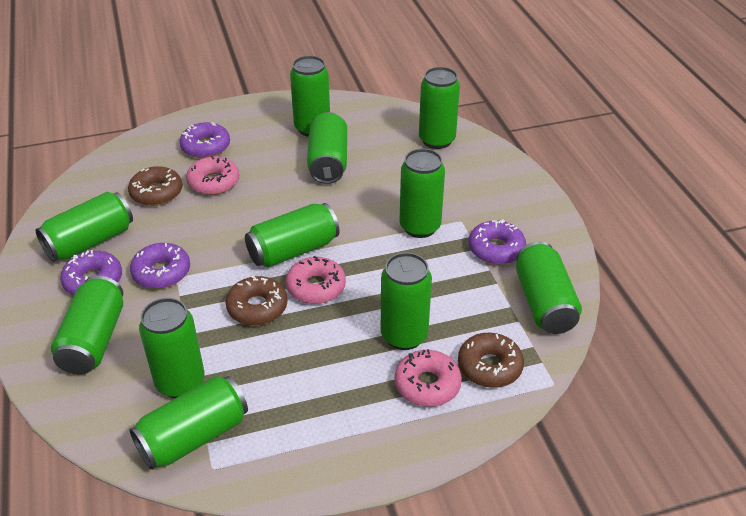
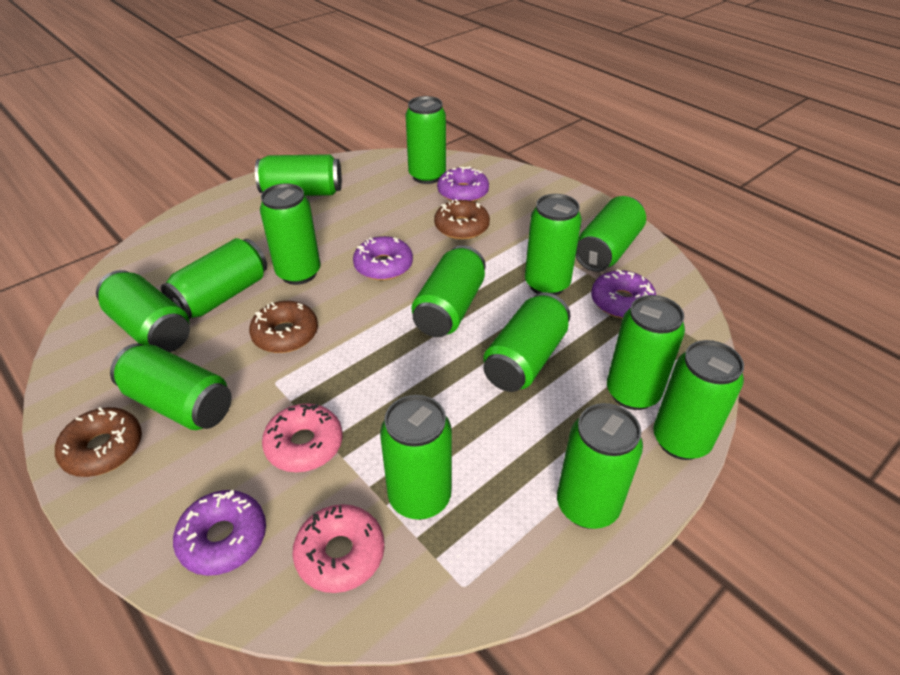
green can: 11 -> 14
pink donut: 3 -> 2

